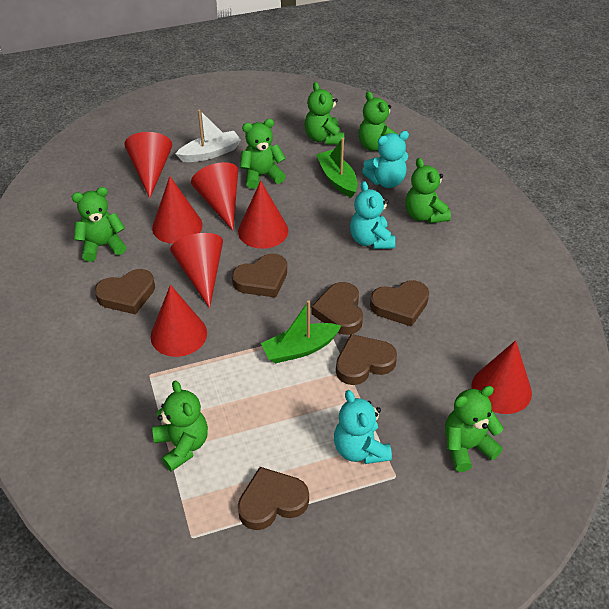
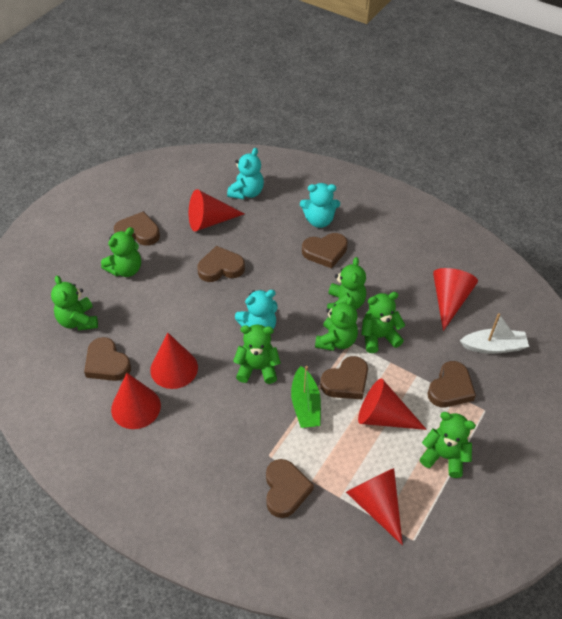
brown heart: 6 -> 7
green boat: 2 -> 1
red cone: 7 -> 6

